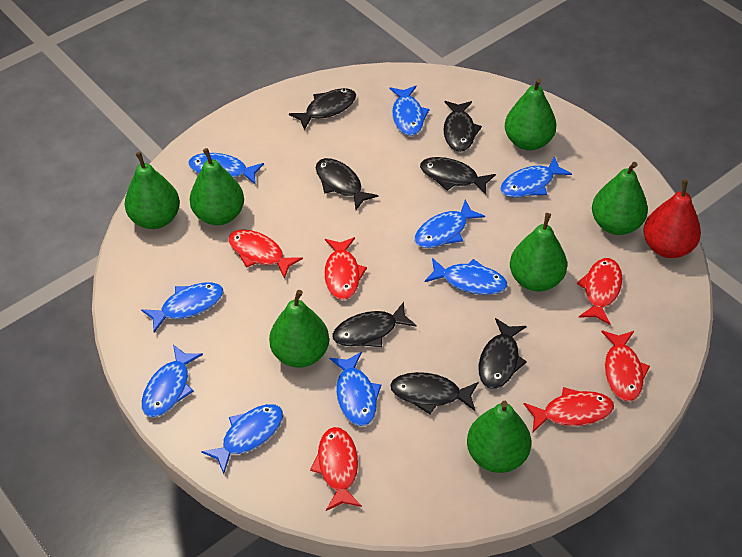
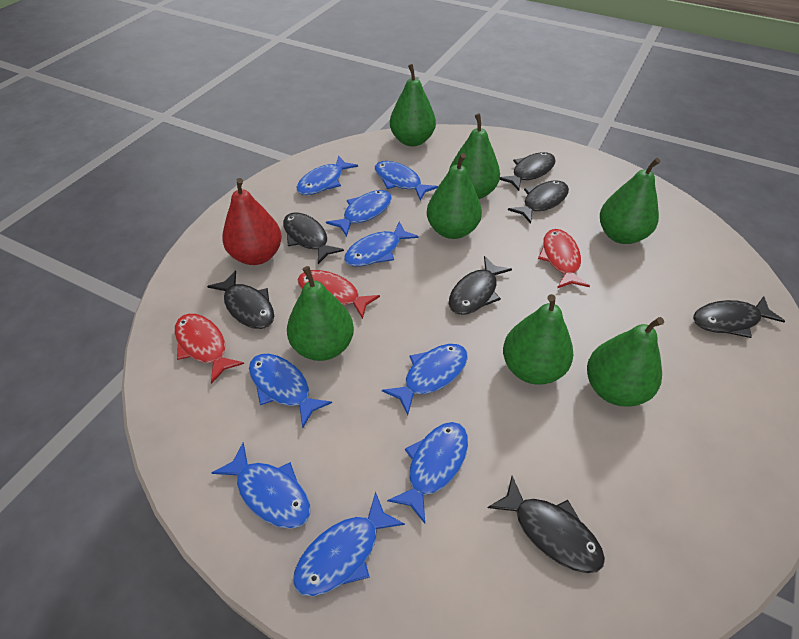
red fish: 6 -> 3

